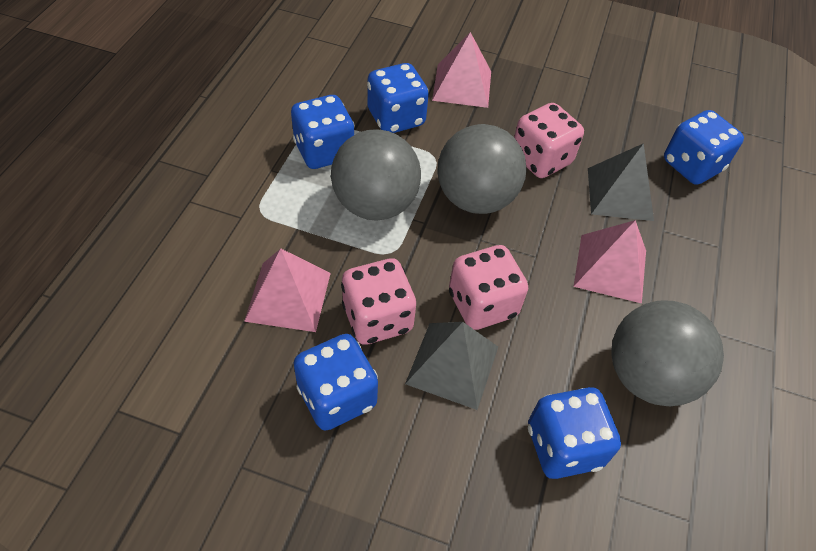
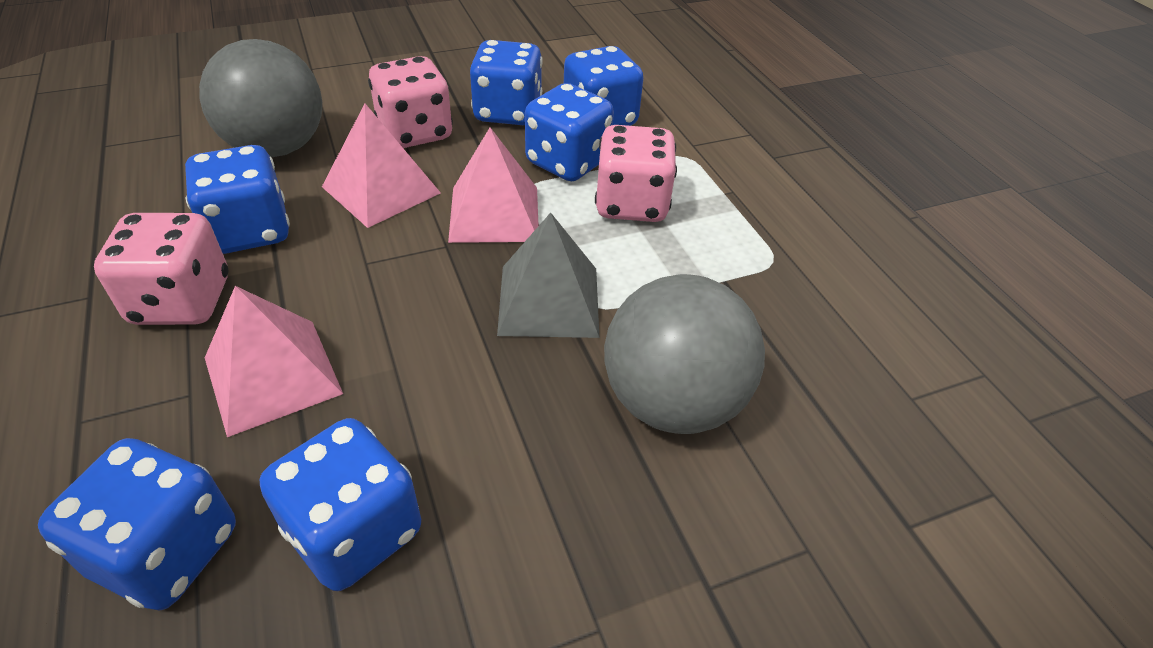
blue dice: 5 -> 6
grey ball: 3 -> 2
grey pyramid: 2 -> 1

